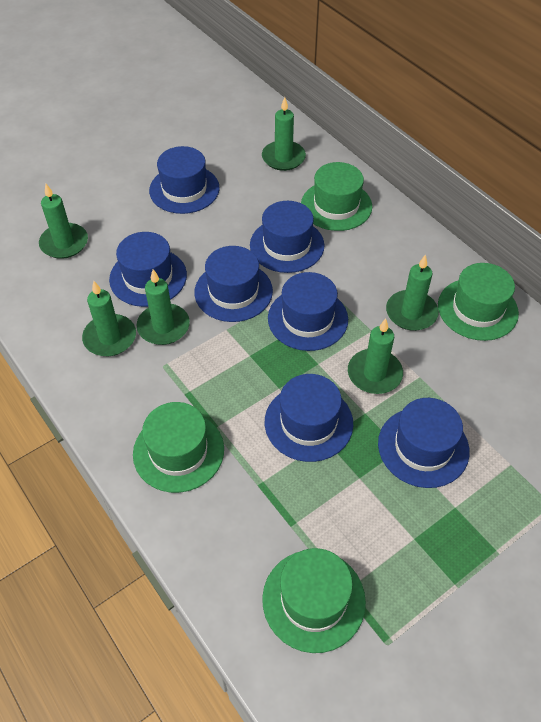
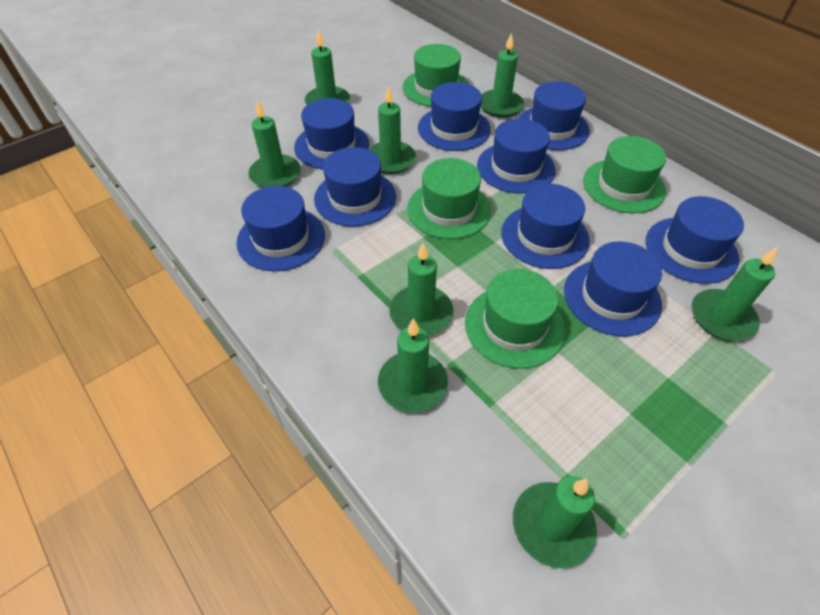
blue hat: 7 -> 9
green candle: 6 -> 8

